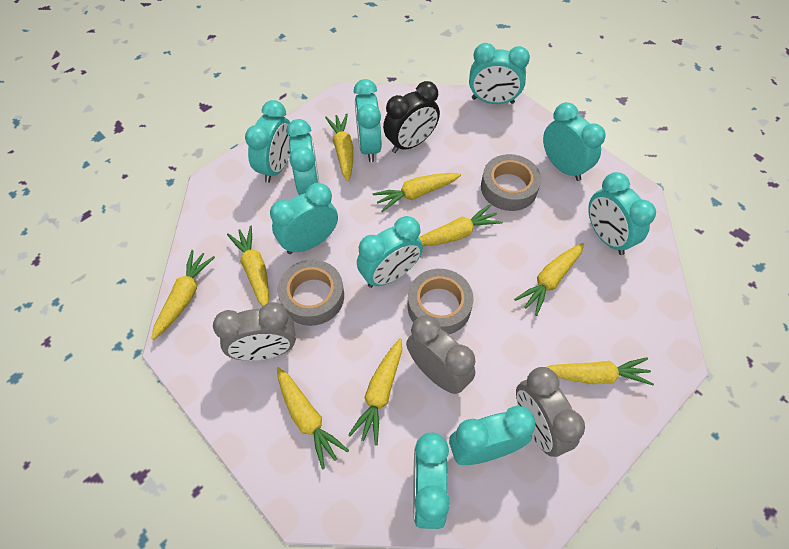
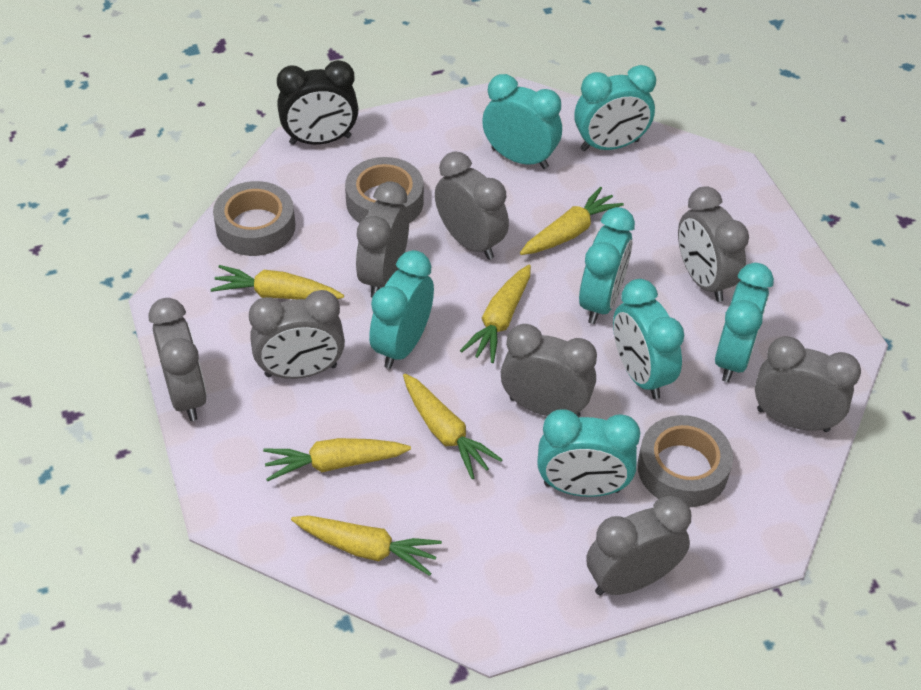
grey clock: 3 -> 8
turquoise clock: 10 -> 7
yellow carrot: 9 -> 6

